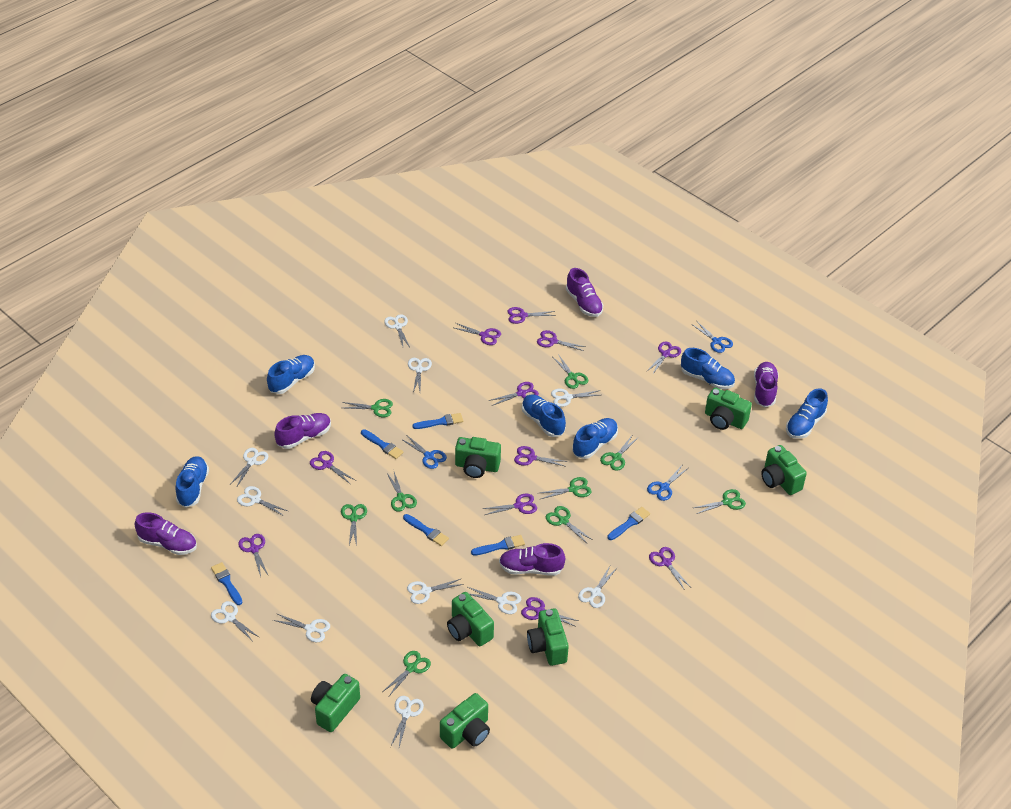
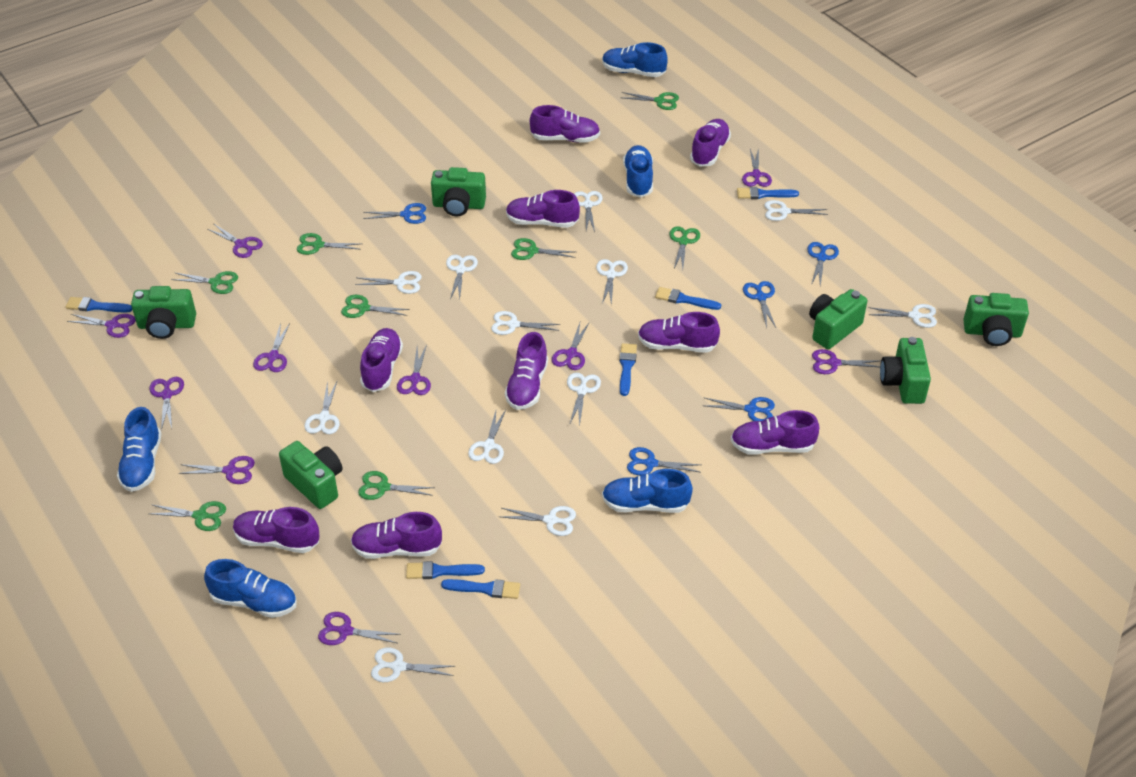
blue scissors: 3 -> 5
blue shoe: 6 -> 5
green camera: 7 -> 6
green scissors: 9 -> 8
purple scissors: 11 -> 10
purple shoe: 5 -> 9
white scissors: 11 -> 12

